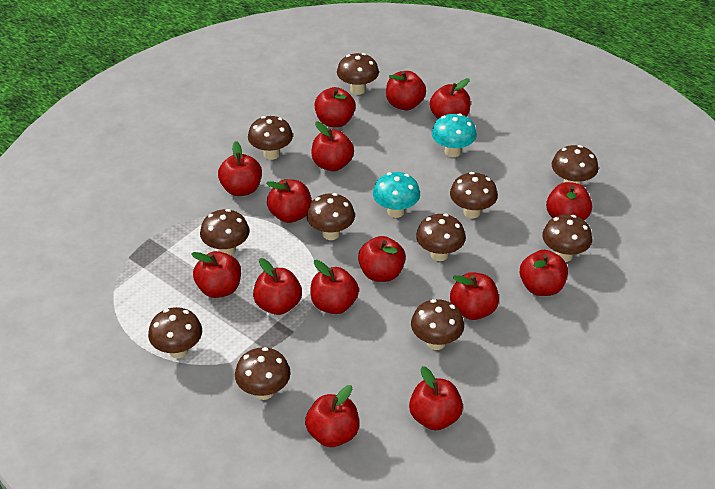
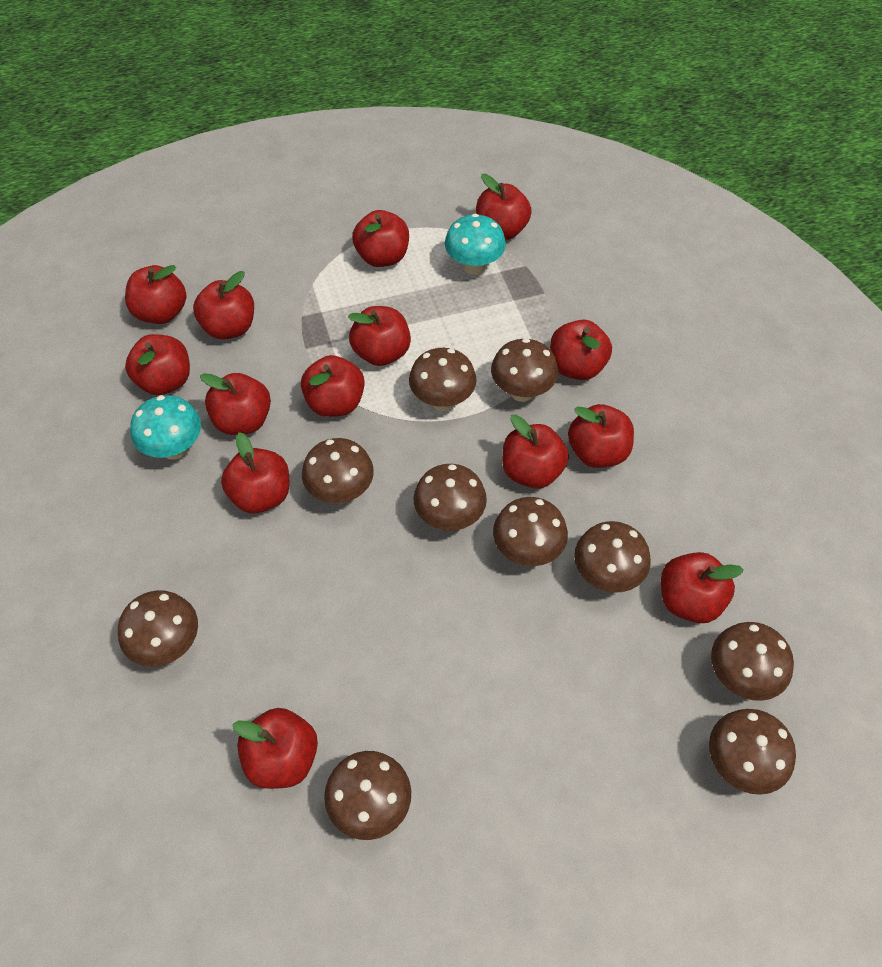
brown mushroom: 11 -> 10
red apple: 15 -> 14

